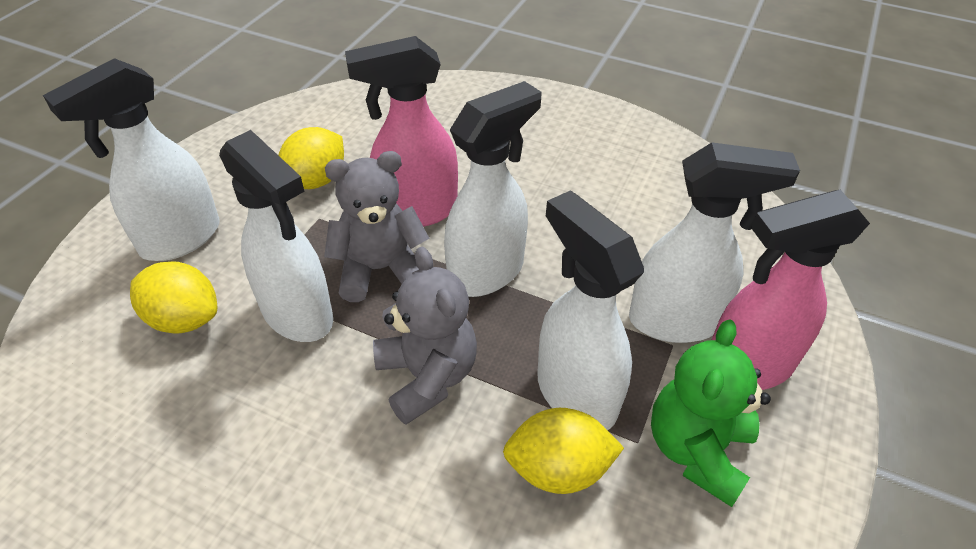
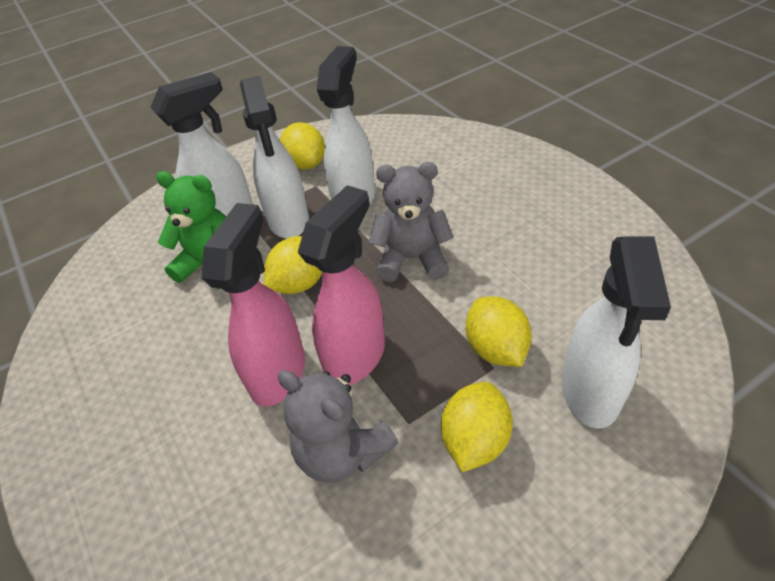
white spray bottle: 5 -> 4
yellow lemon: 3 -> 4

